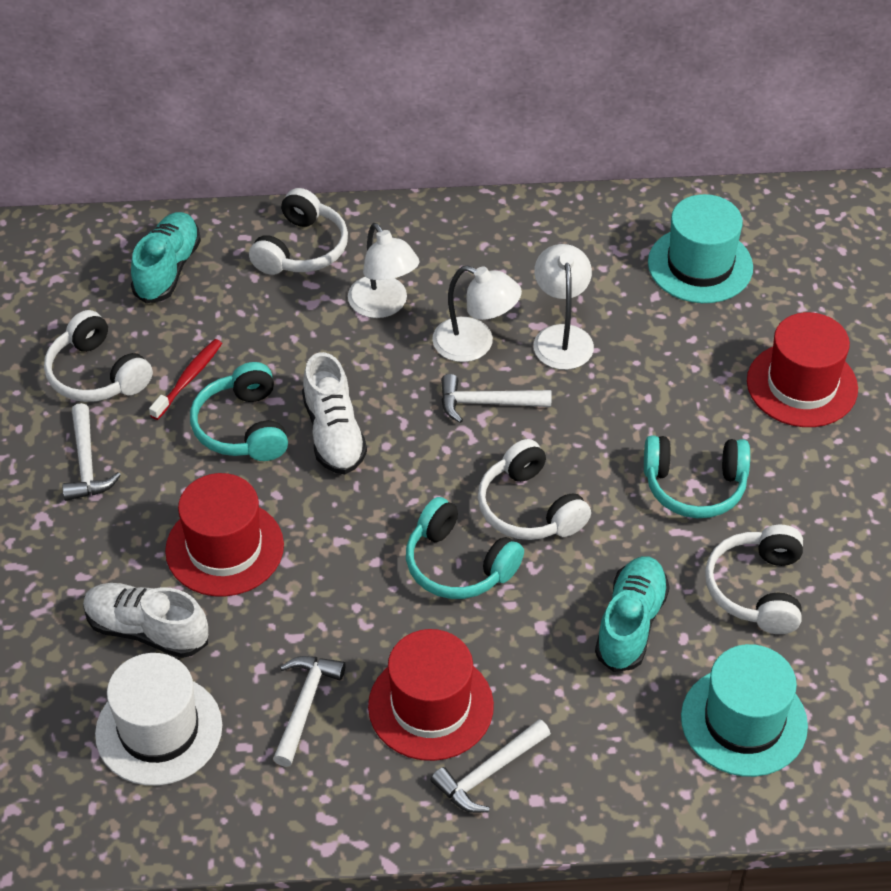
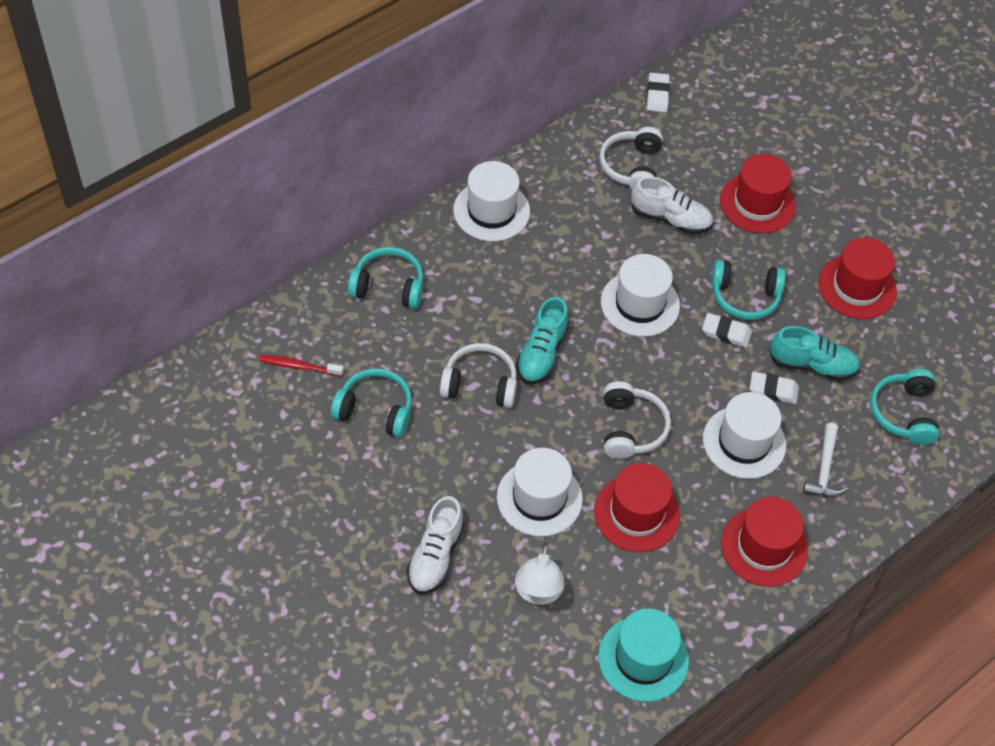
red hat: 3 -> 4
turquoise hat: 2 -> 1
turquoise headphones: 3 -> 4
white eraser: 0 -> 3
white hammer: 4 -> 1
white hat: 1 -> 4
white headphones: 4 -> 3
white lamp: 3 -> 1

